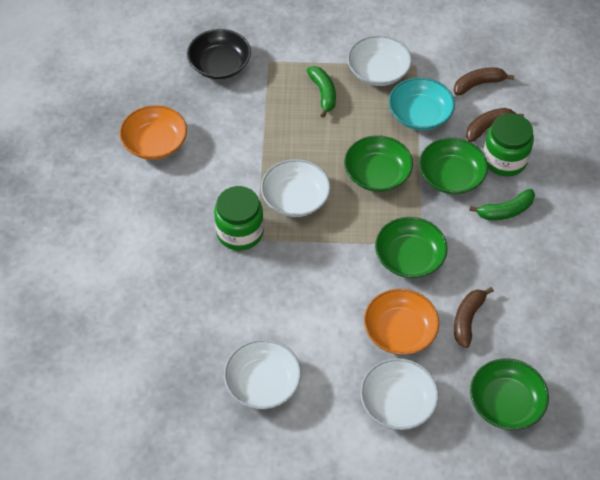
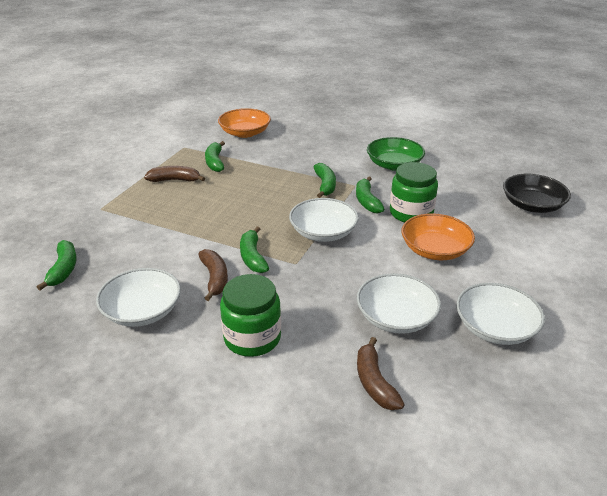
green banana: 2 -> 5
green bowl: 4 -> 1
turquoise bowl: 1 -> 0

